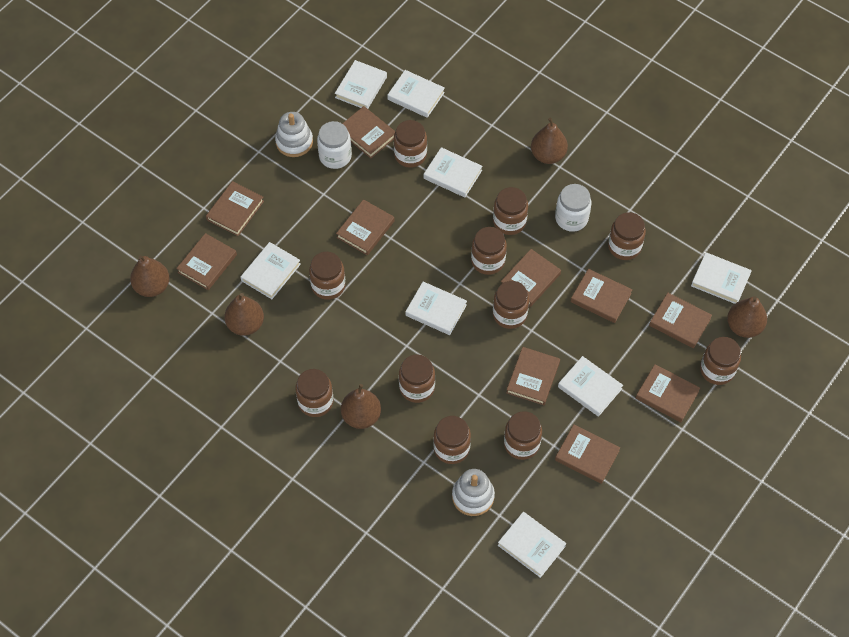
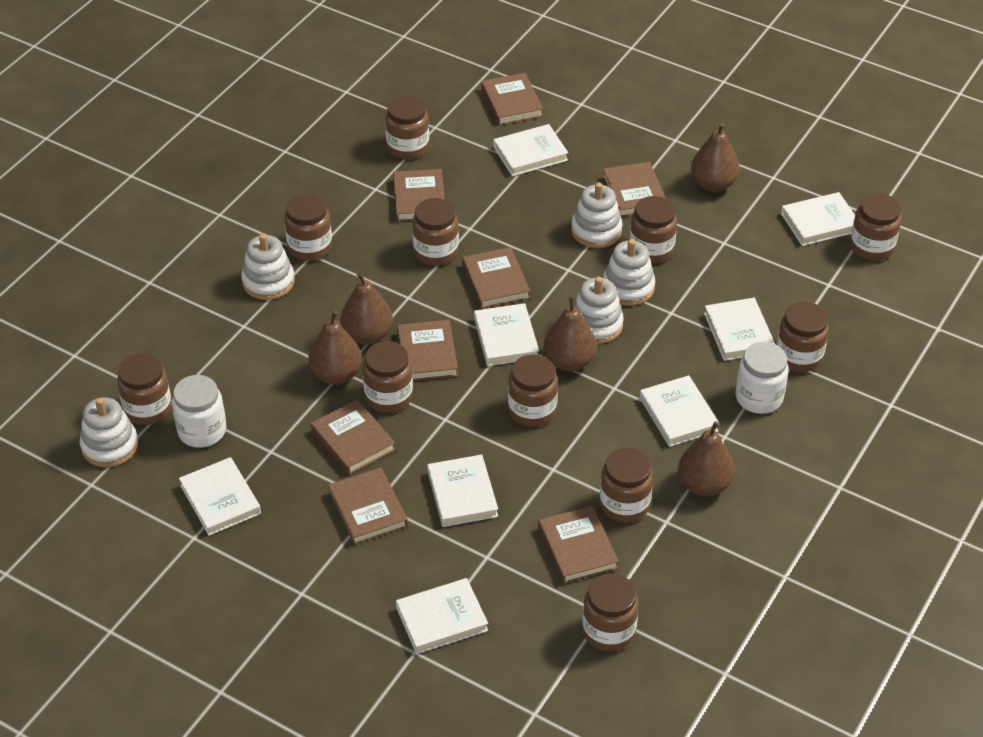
brown book: 10 -> 8
white stacking toy: 2 -> 5

